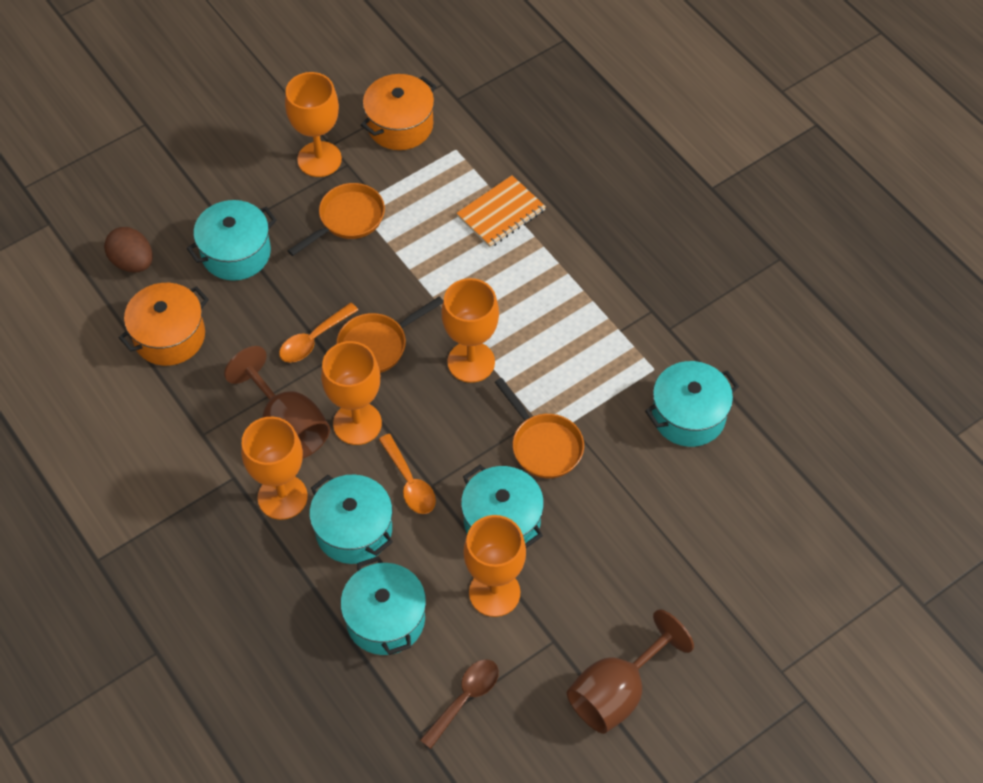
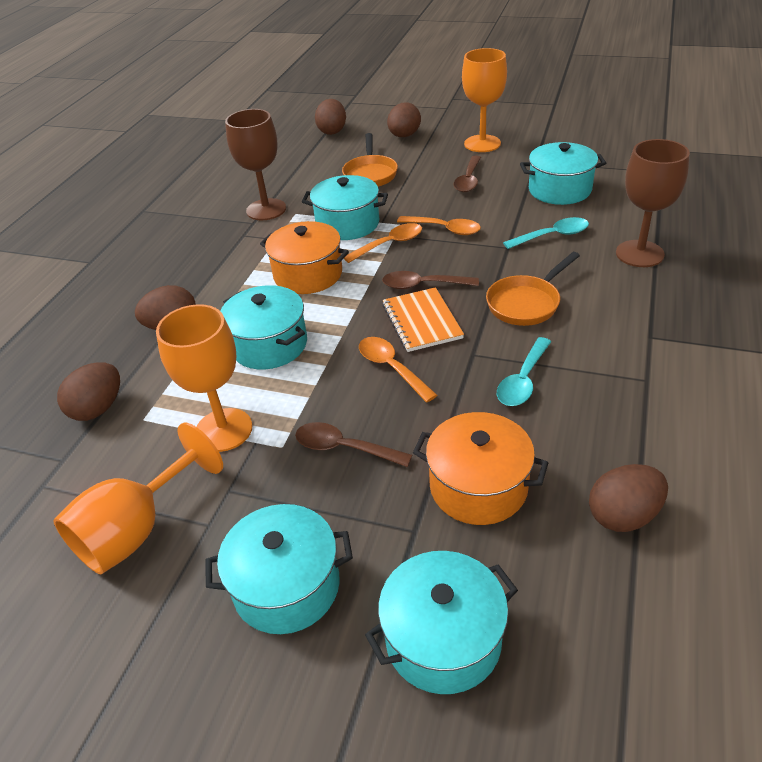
brown egg: 1 -> 5
brown spoon: 1 -> 3
orange goblet: 5 -> 3
orange pan: 3 -> 2
orange spoon: 2 -> 3
turquoise spoon: 0 -> 2

